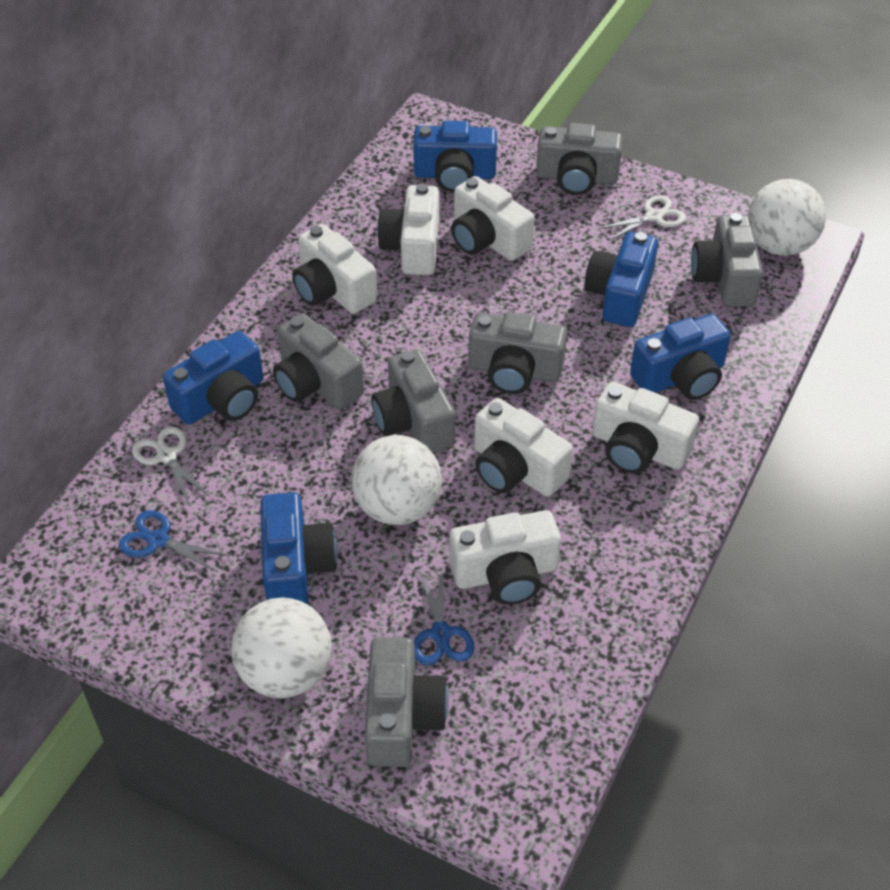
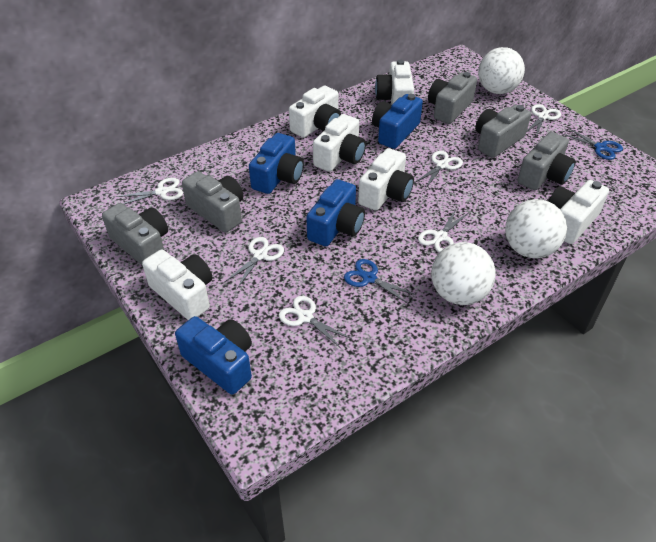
blue camera: 5 -> 4
grey camera: 6 -> 5
white scissors: 2 -> 6

